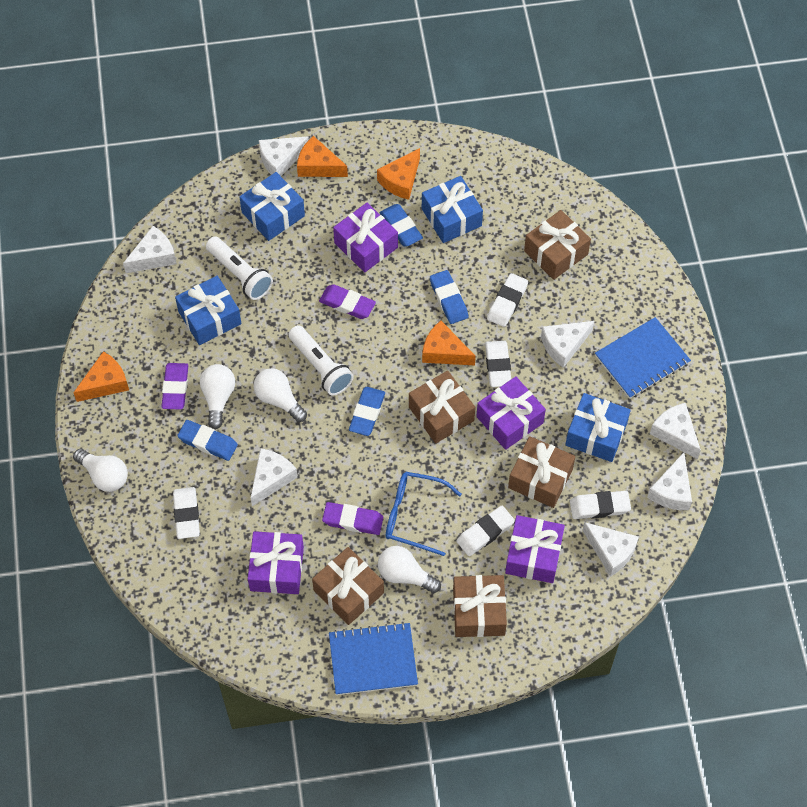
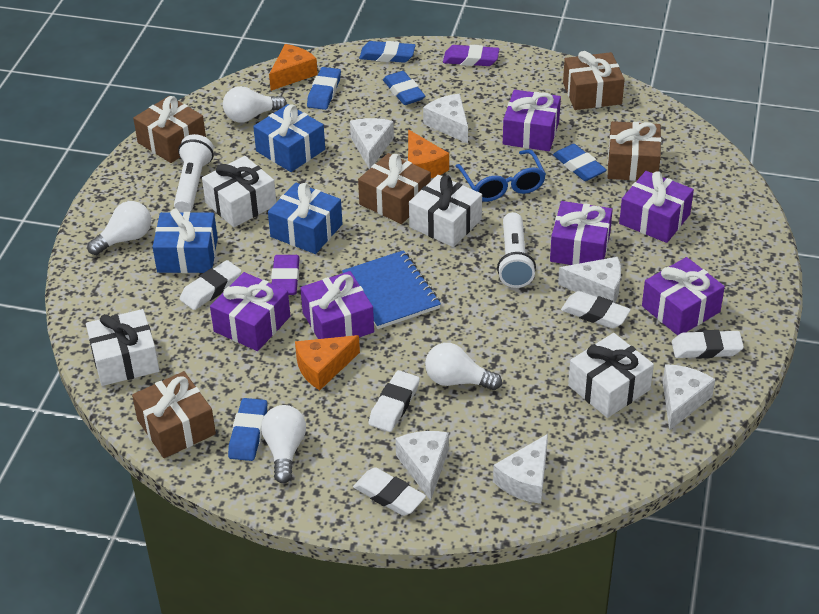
blue eraser: 4 -> 5
blue gift: 4 -> 3
blue notebook: 2 -> 1
orange cheese: 4 -> 3
purple eraser: 3 -> 2
purple gift: 4 -> 6
white cheese: 7 -> 6
white gift: 0 -> 4

